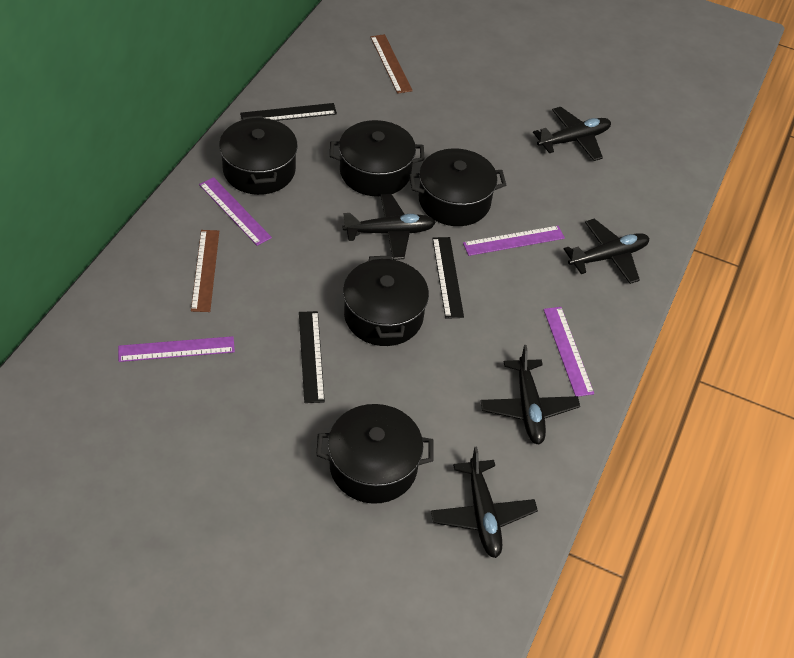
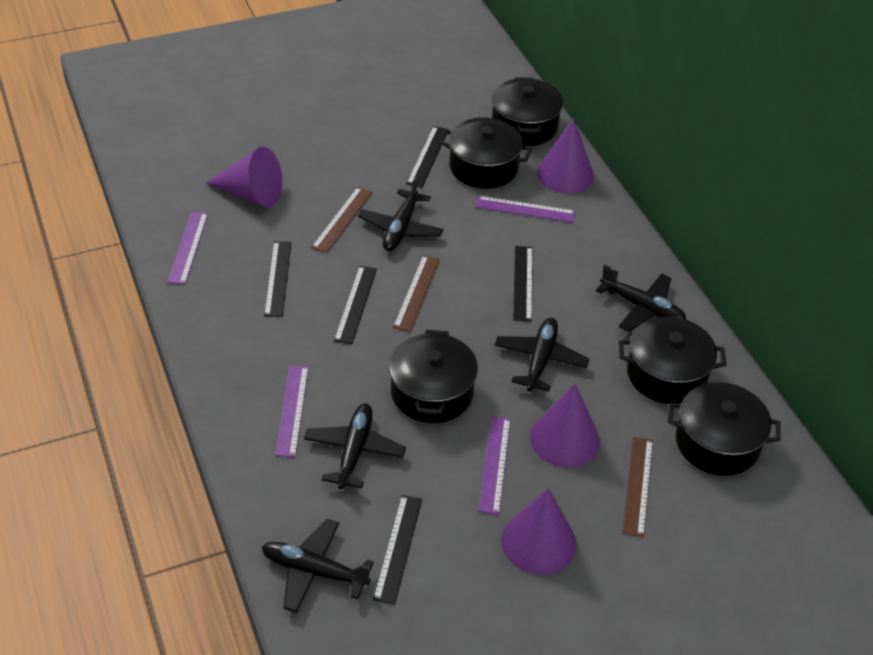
black ruler: 3 -> 5
brown ruler: 2 -> 3
purple cone: 0 -> 4

